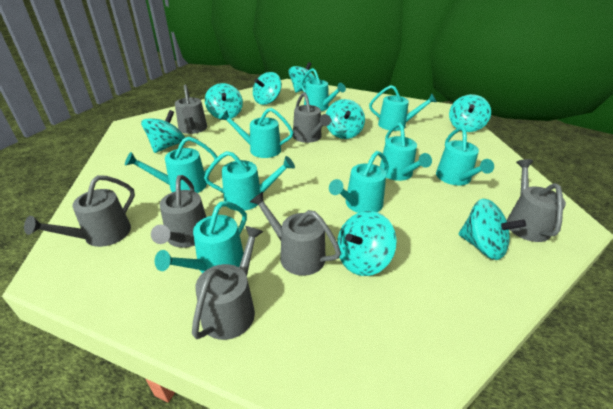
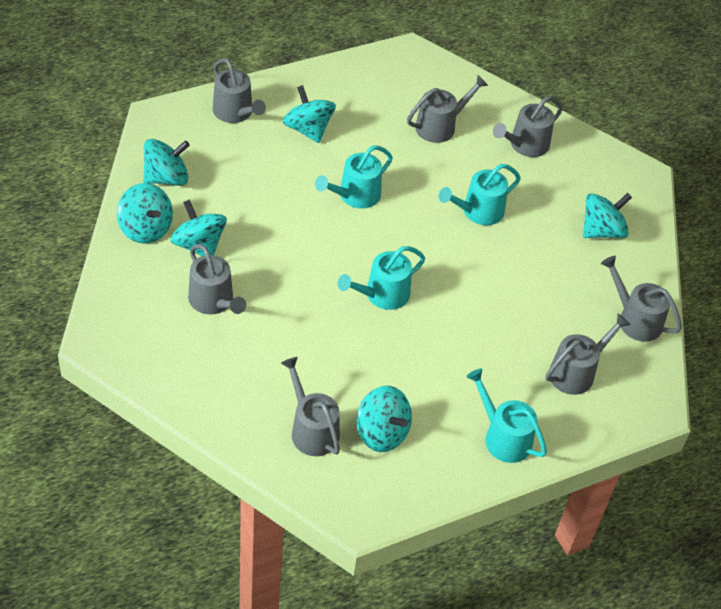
turquoise spinning top: 8 -> 6
turquoise watering can: 9 -> 4

